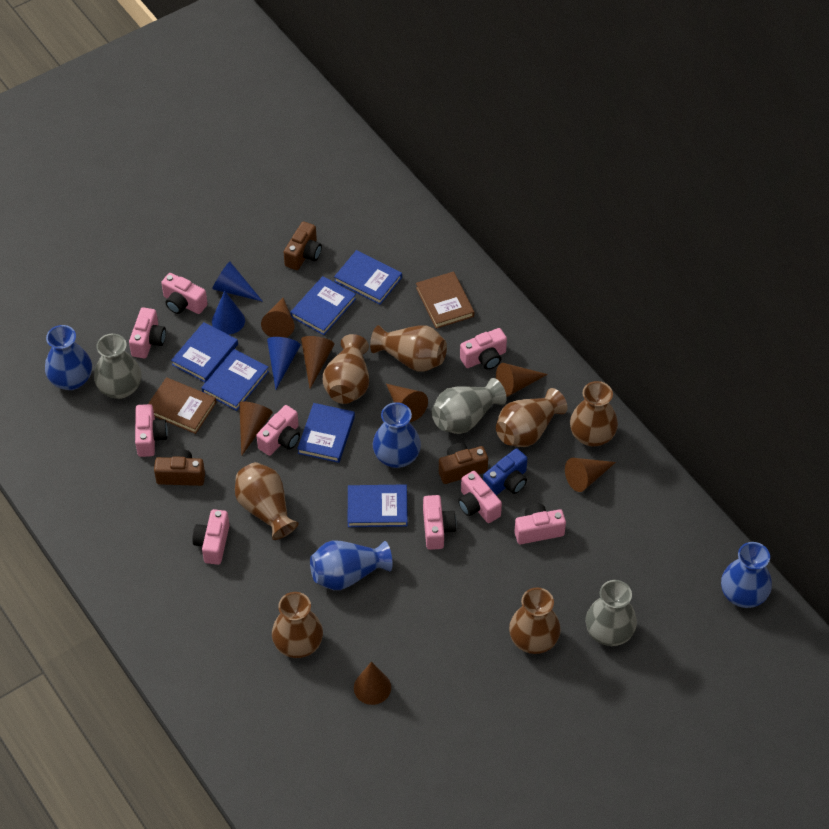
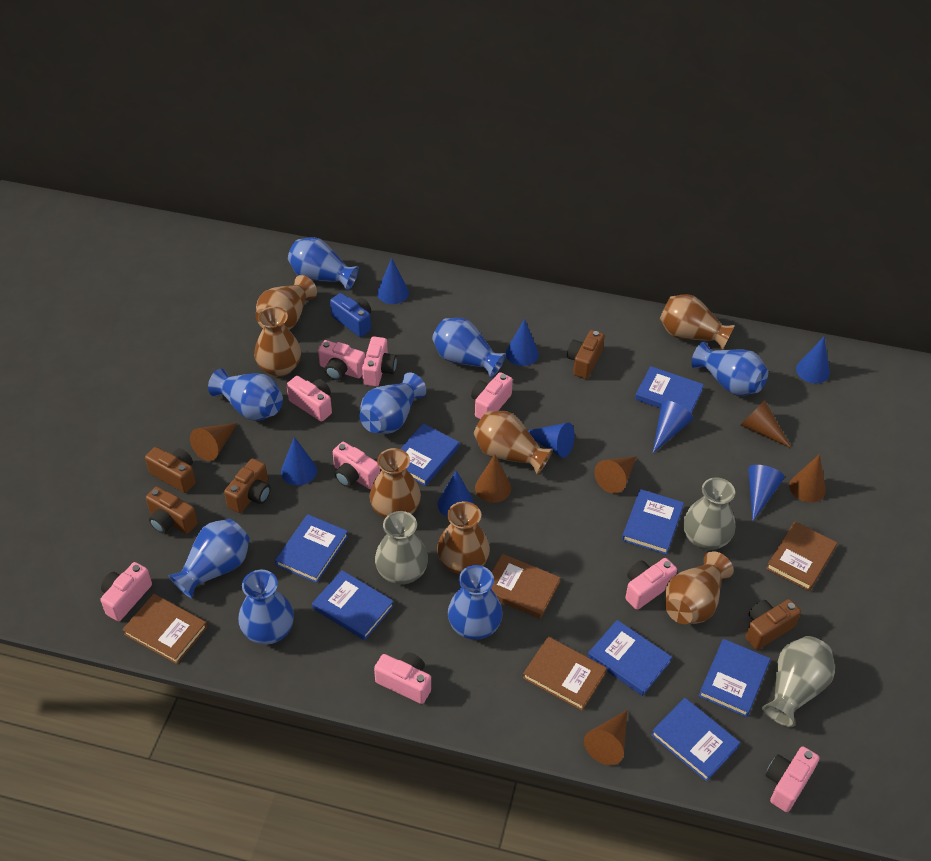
blue book: 6 -> 8
blue cone: 3 -> 8
blue vase: 4 -> 8
brown book: 2 -> 4
brown camera: 3 -> 5
brown cone: 7 -> 6

